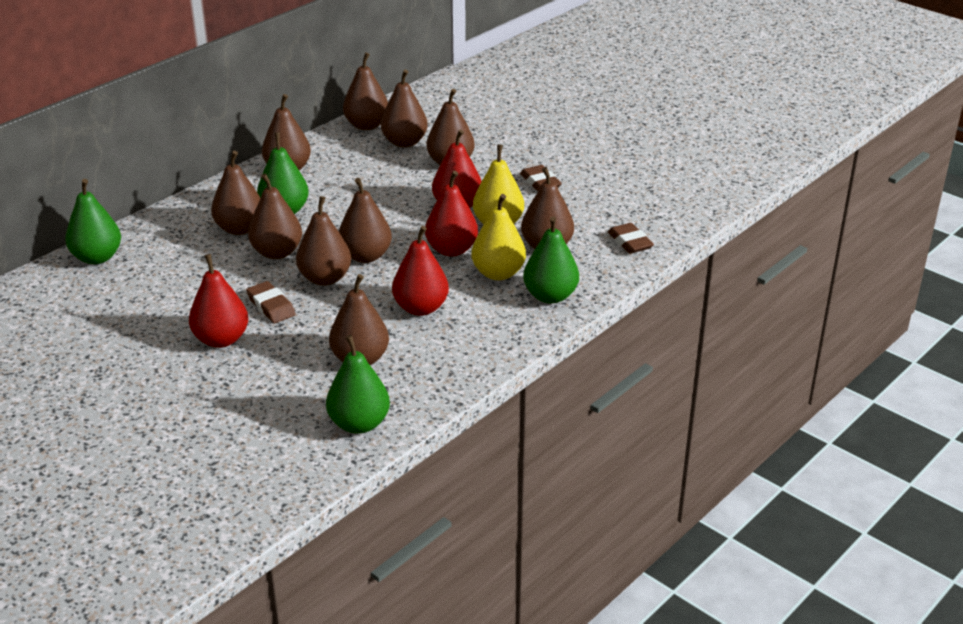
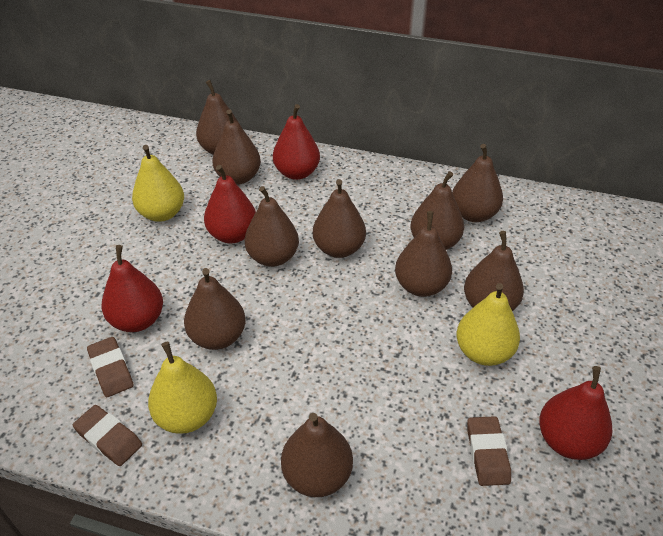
green pear: 4 -> 0
yellow pear: 2 -> 3

